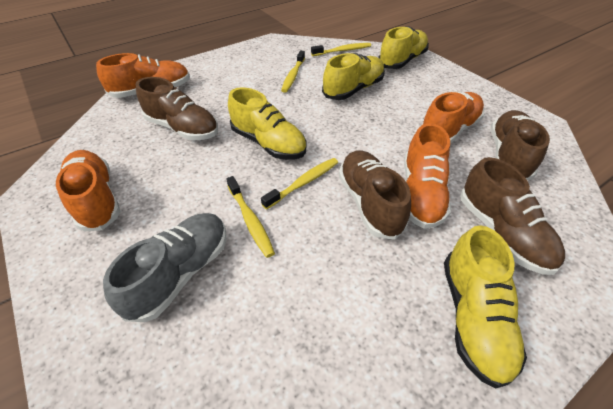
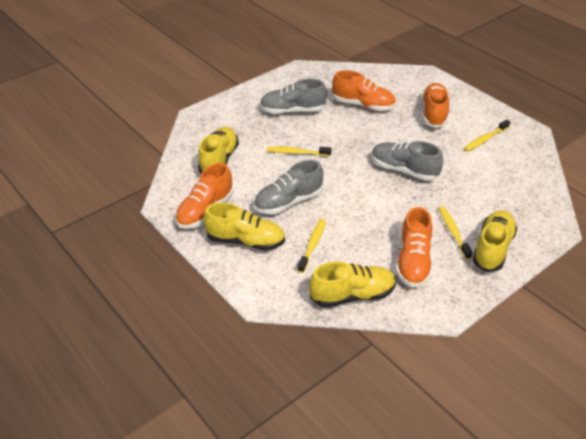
brown shoe: 4 -> 0
grey shoe: 1 -> 3

